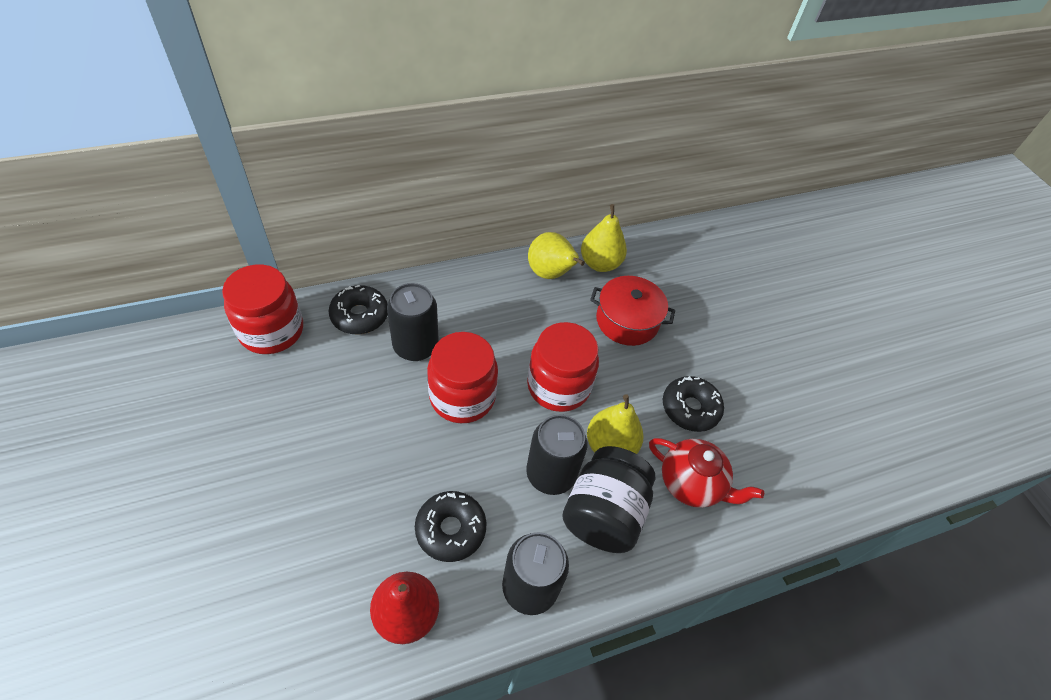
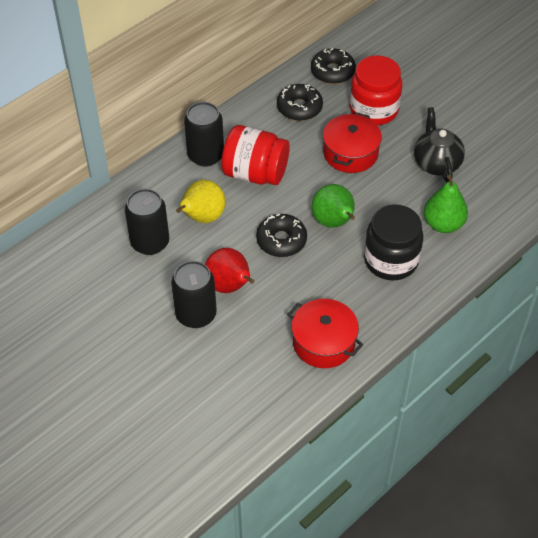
black teapot: 0 -> 1
green pear: 0 -> 2
red jar: 3 -> 2
red pot: 1 -> 2
red teapot: 1 -> 0
yellow pear: 3 -> 1

